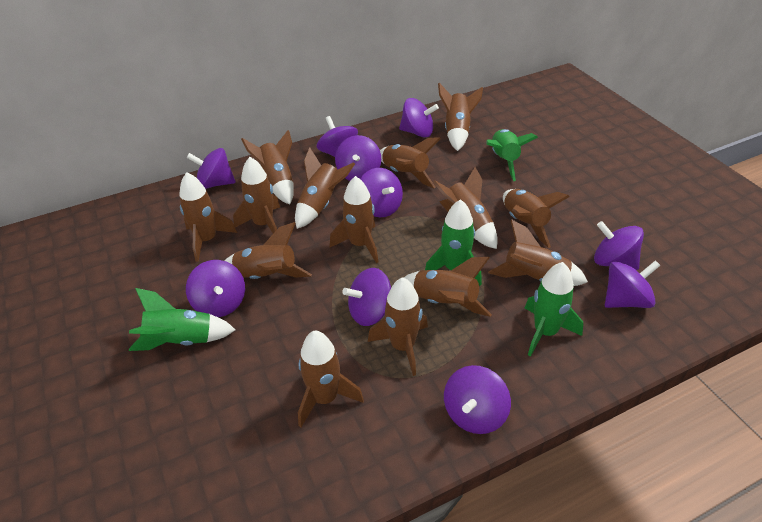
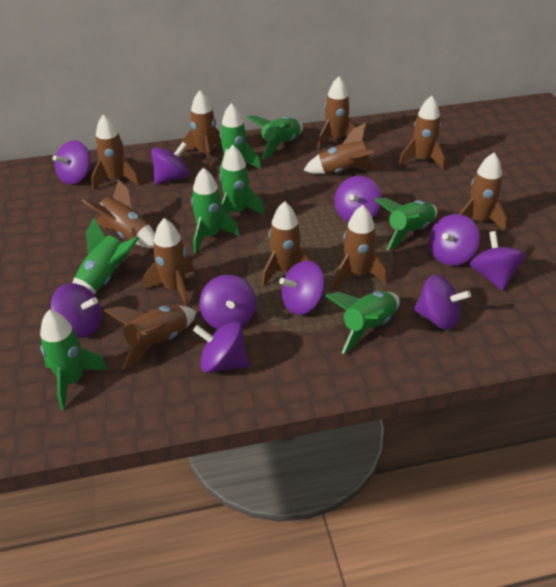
brown rocket: 14 -> 11
green rocket: 4 -> 8

